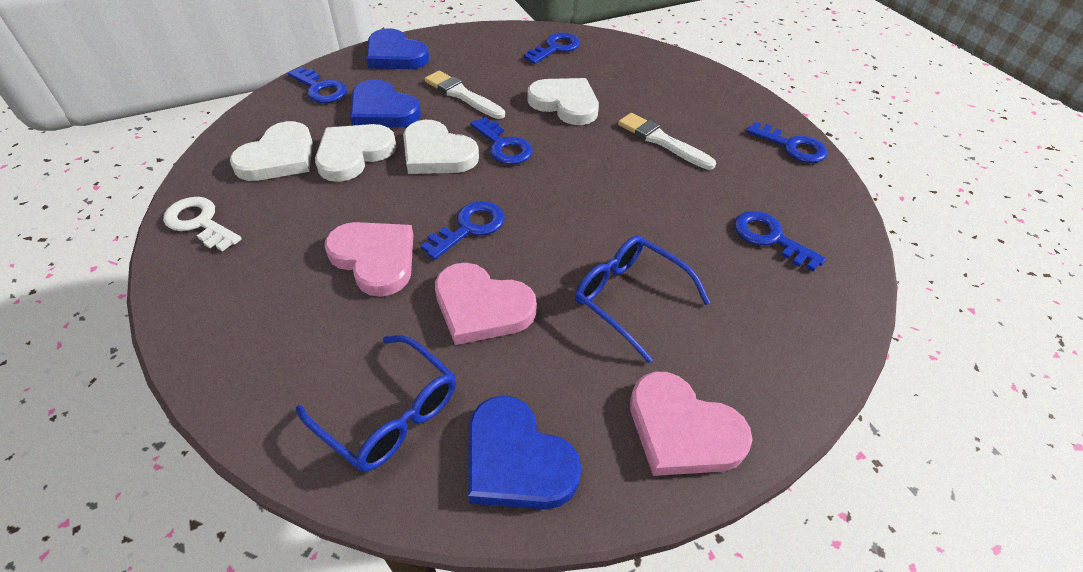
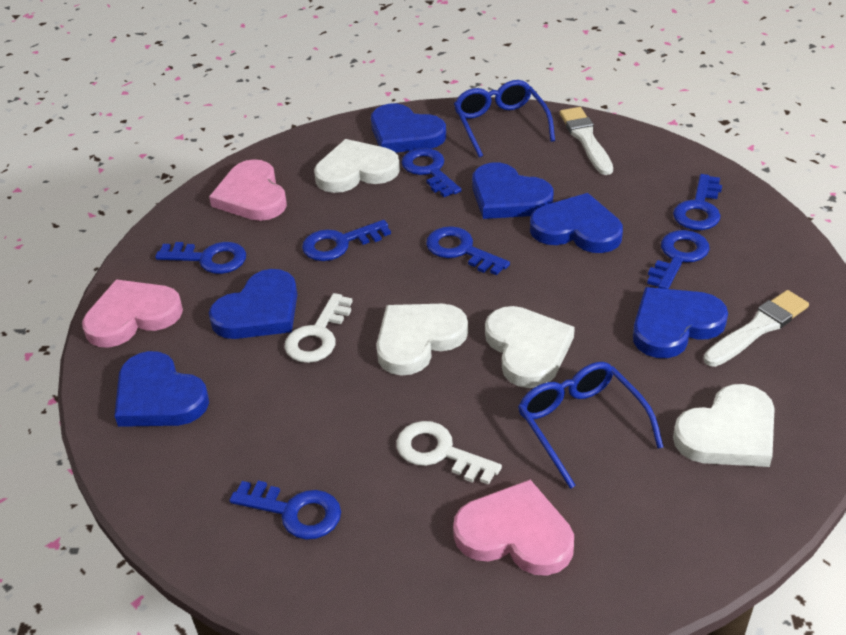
blue heart: 3 -> 6
blue key: 6 -> 7
white key: 1 -> 2

